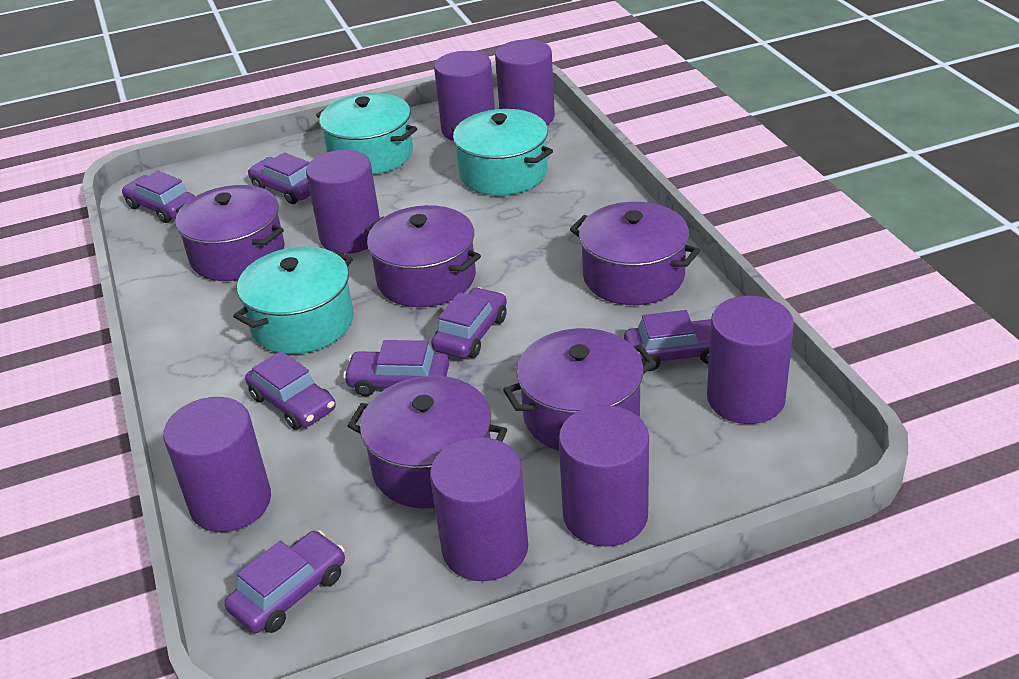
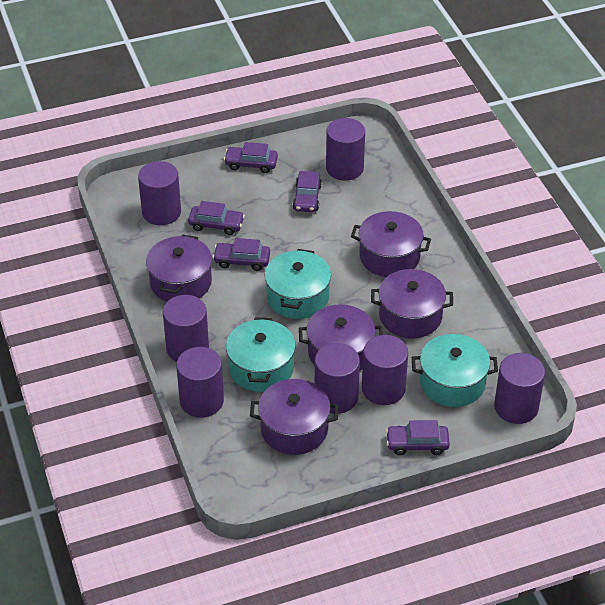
purple car: 7 -> 5

